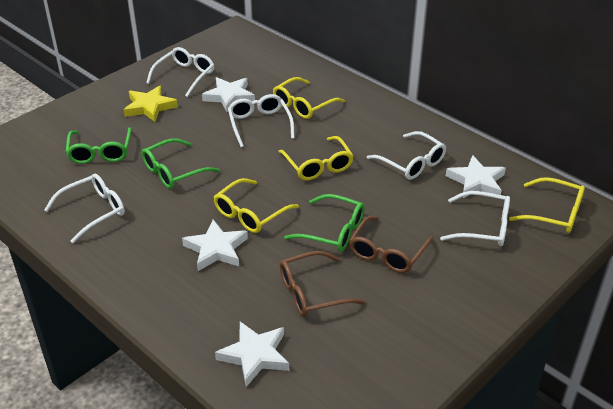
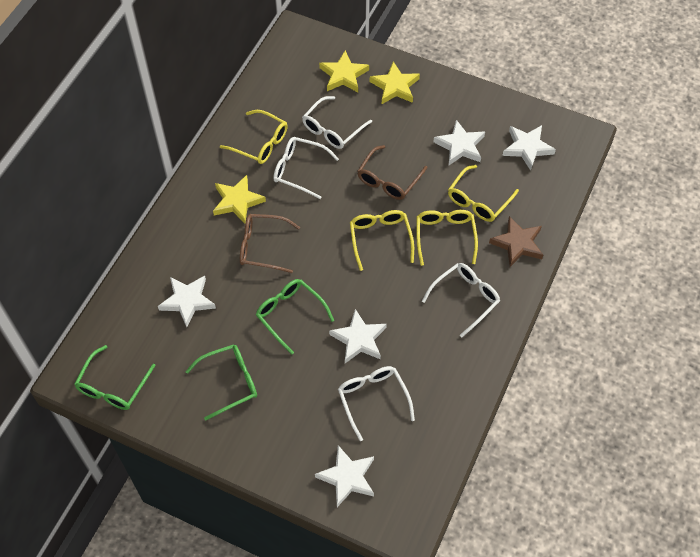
brown star: 0 -> 1
white glasses: 5 -> 4
white star: 4 -> 5
yellow star: 1 -> 3

